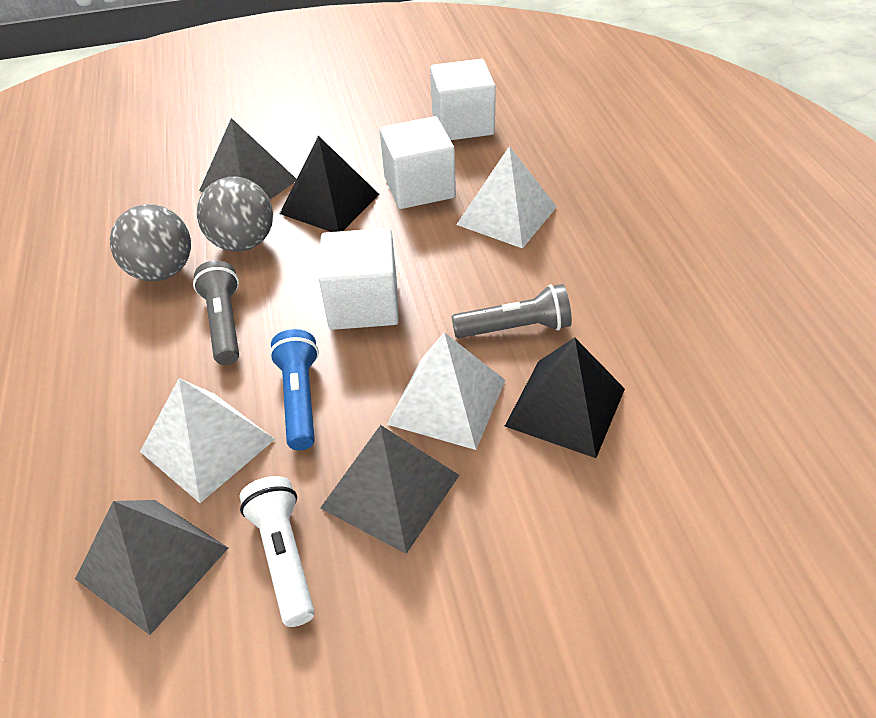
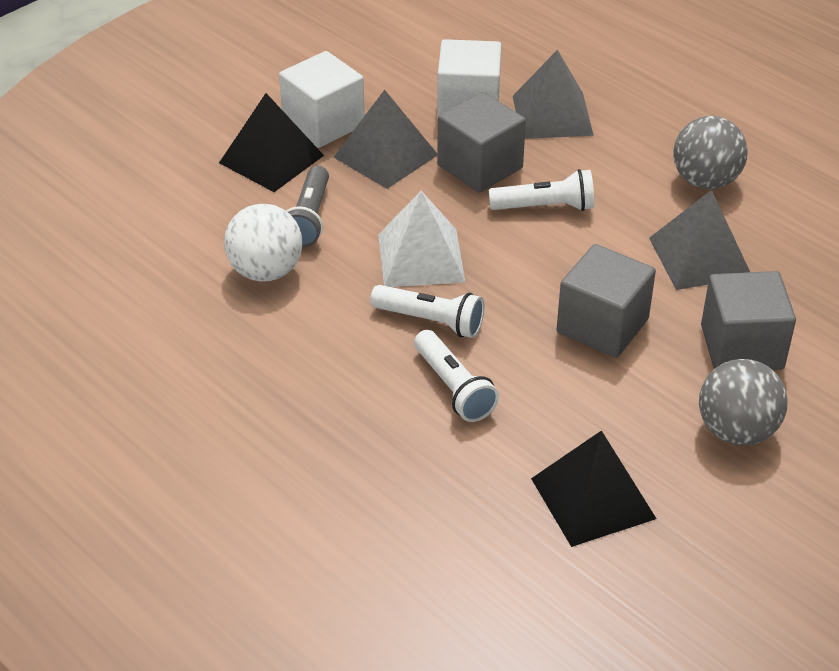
blue flashlight: 1 -> 0
grey cube: 0 -> 3
grey flashlight: 2 -> 1
white ball: 0 -> 1
white cube: 3 -> 2
white flashlight: 1 -> 3
white pyramid: 3 -> 1

